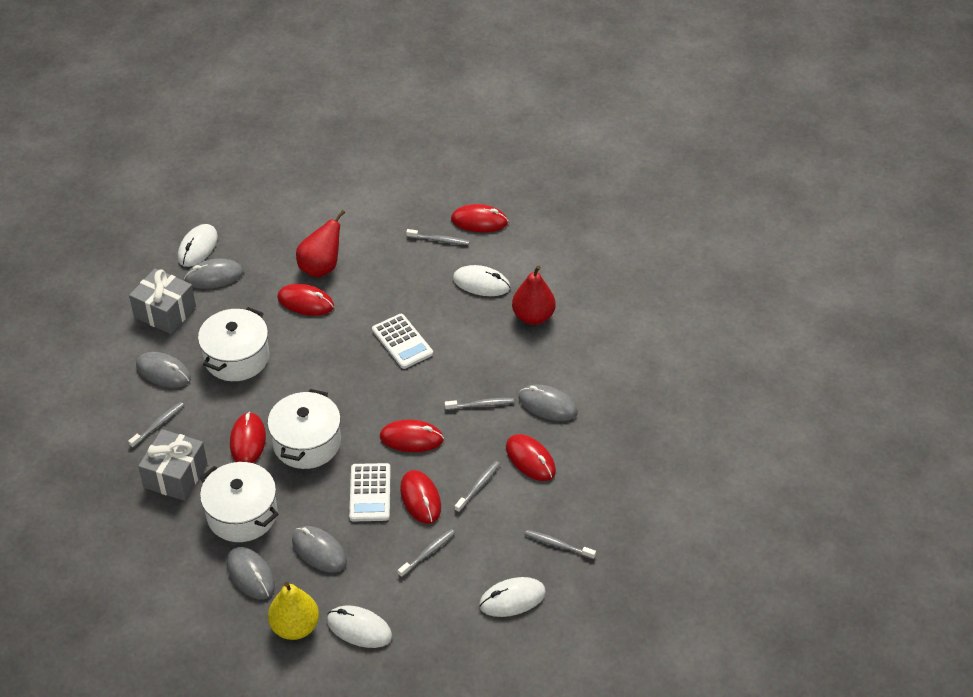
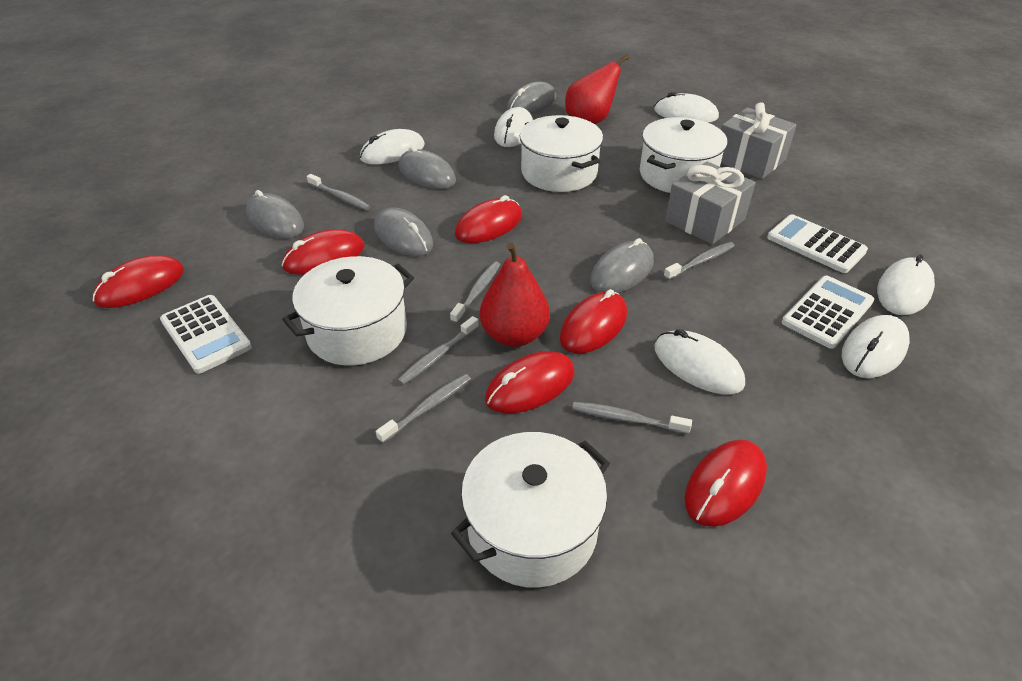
white calculator: 2 -> 3
white mouse: 4 -> 6
white pot: 3 -> 4
yellow pear: 1 -> 0

